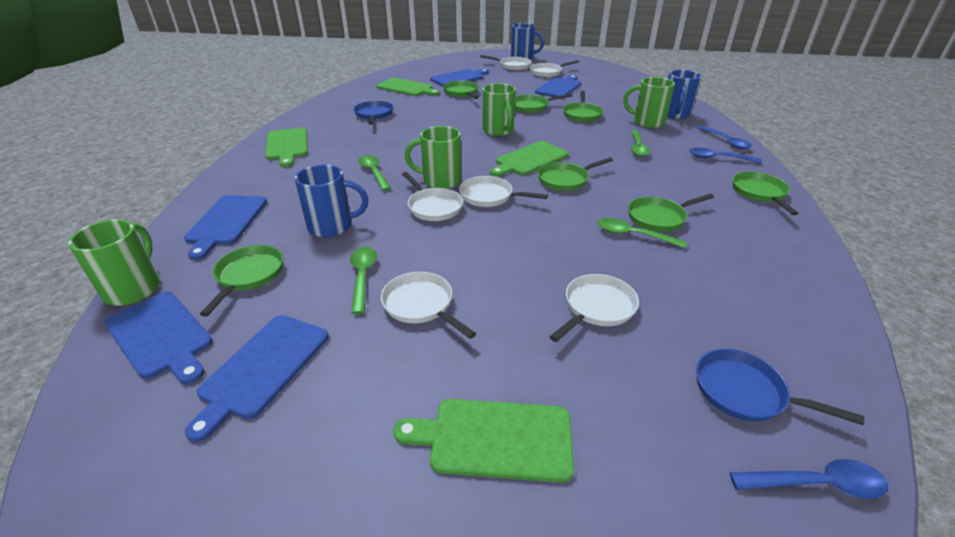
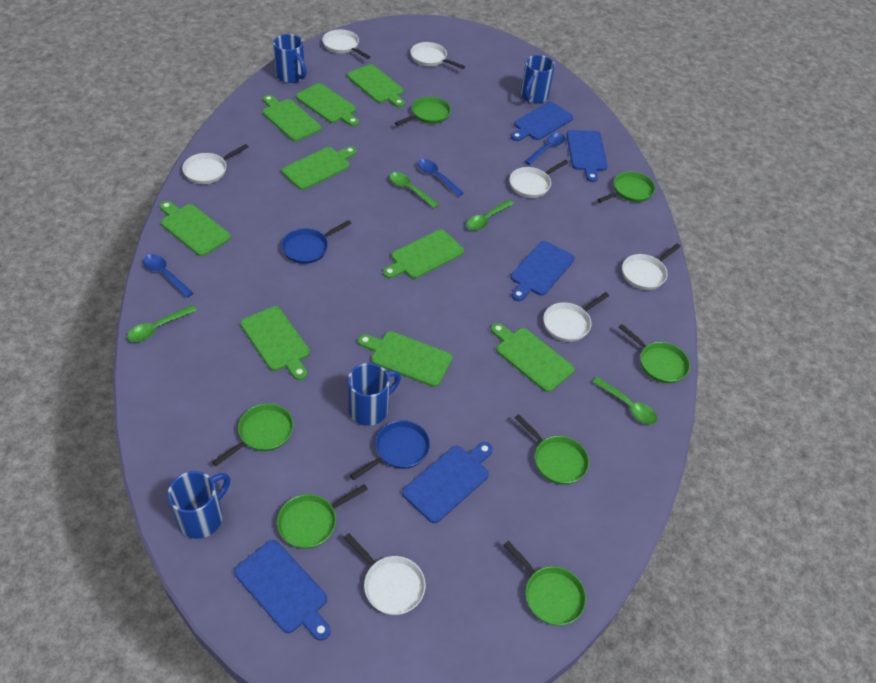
blue mug: 3 -> 4
green cutting board: 4 -> 9
green mug: 4 -> 0
white pan: 6 -> 7

